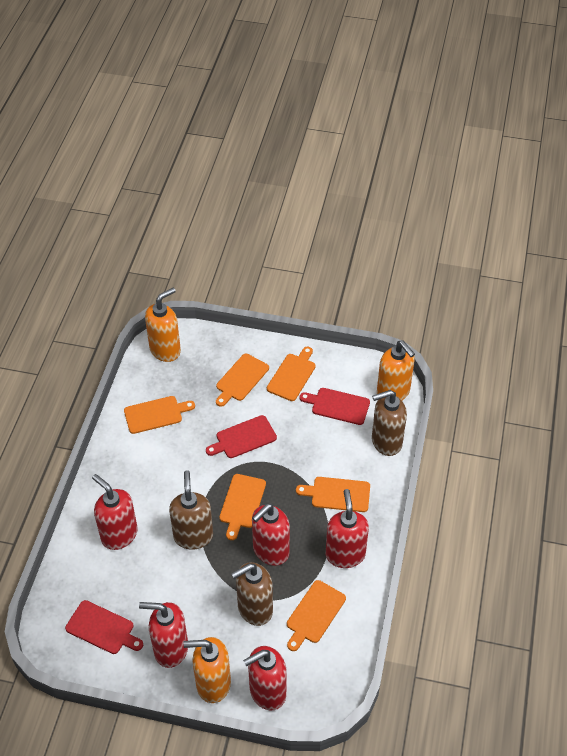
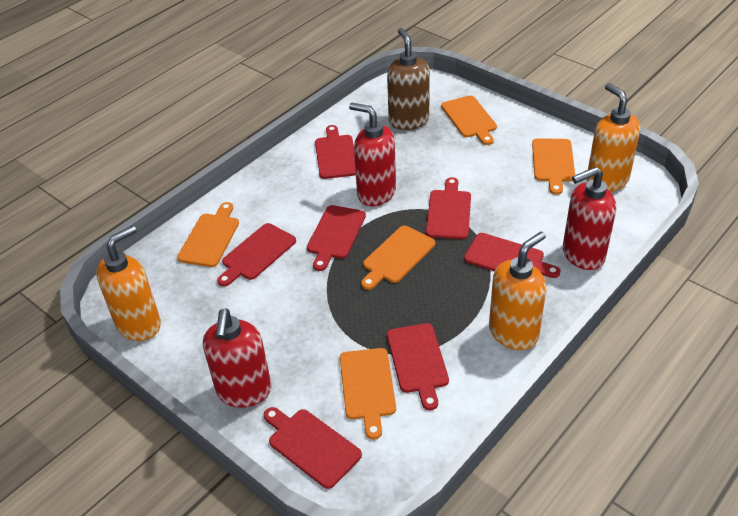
brown soap dispenser: 3 -> 1
orange cutting board: 6 -> 5
red cutting board: 3 -> 7
red soap dispenser: 5 -> 3

